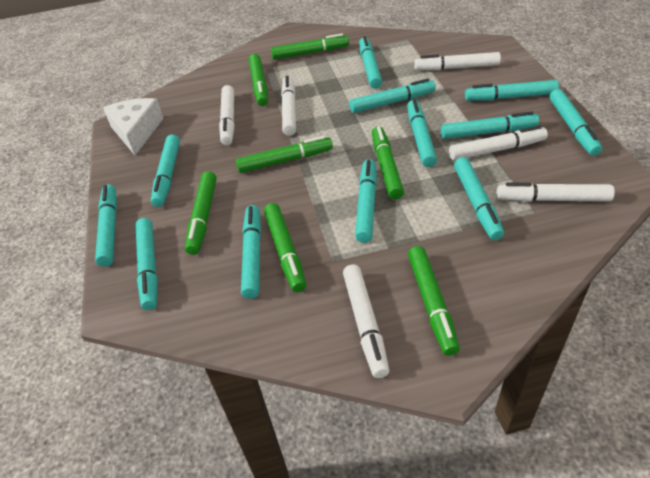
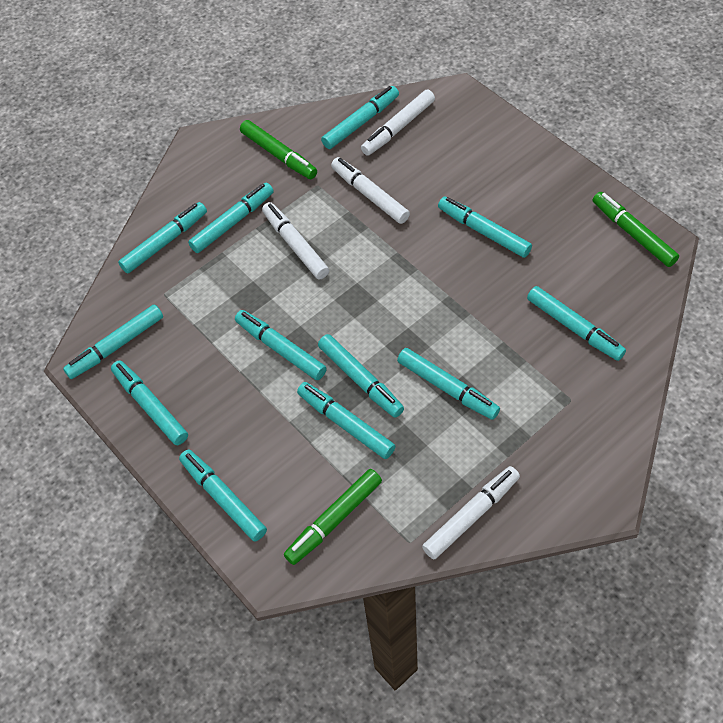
green marker: 7 -> 3
white cheese: 1 -> 0
white marker: 6 -> 4

